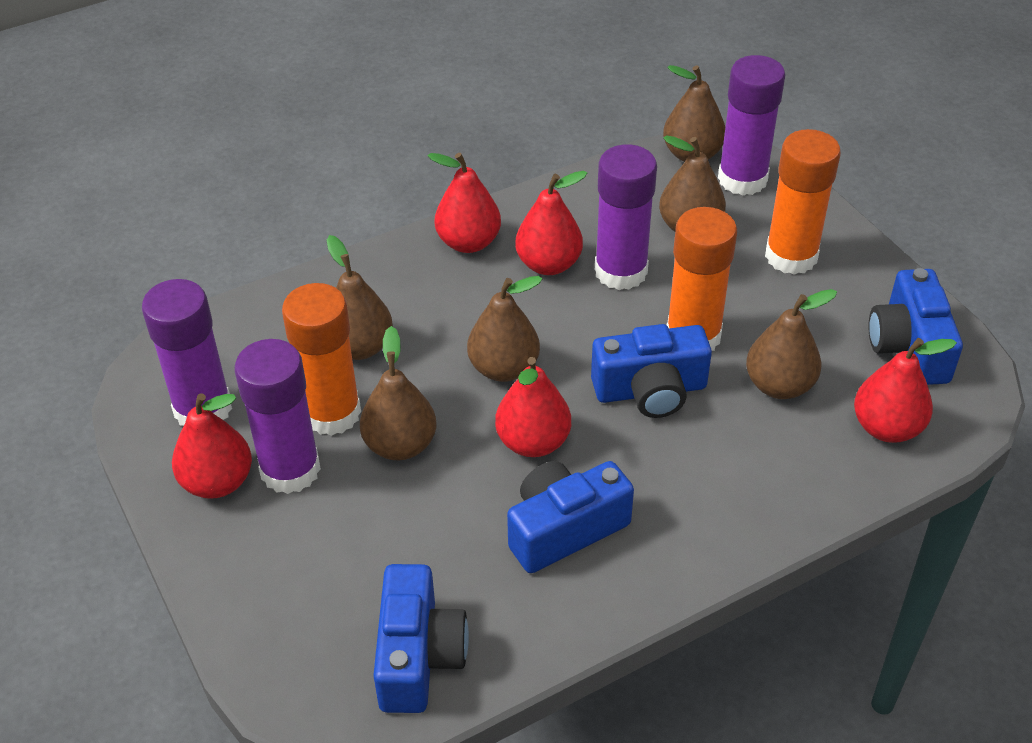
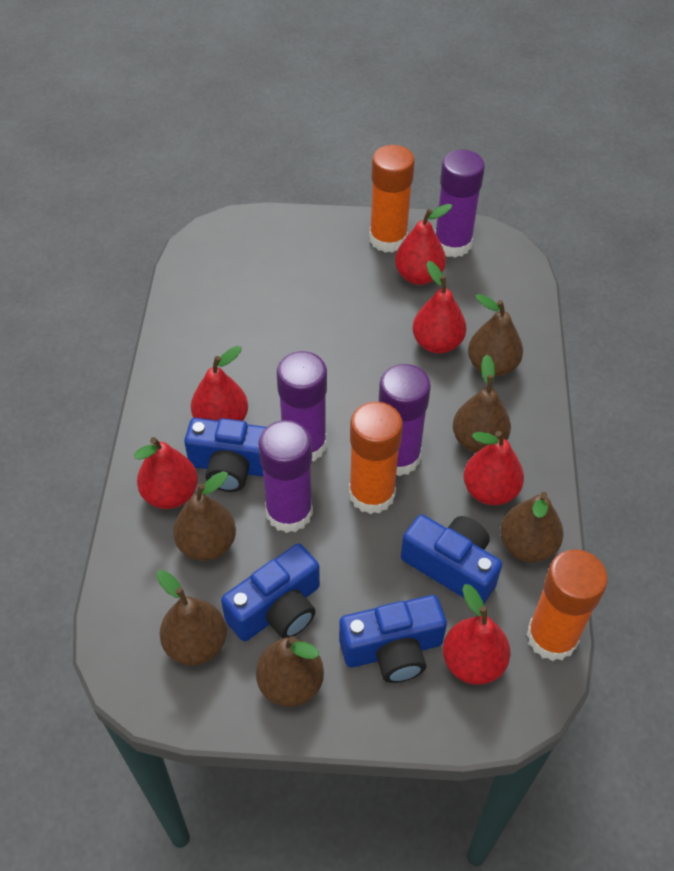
red pear: 5 -> 6

